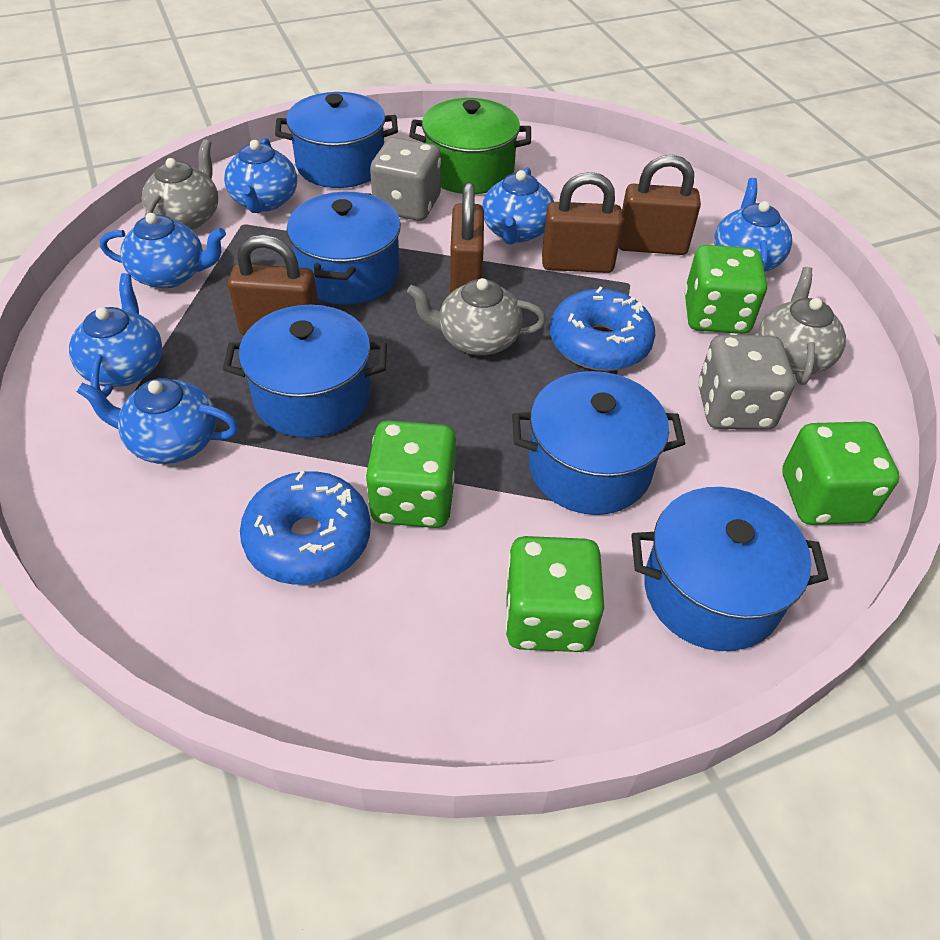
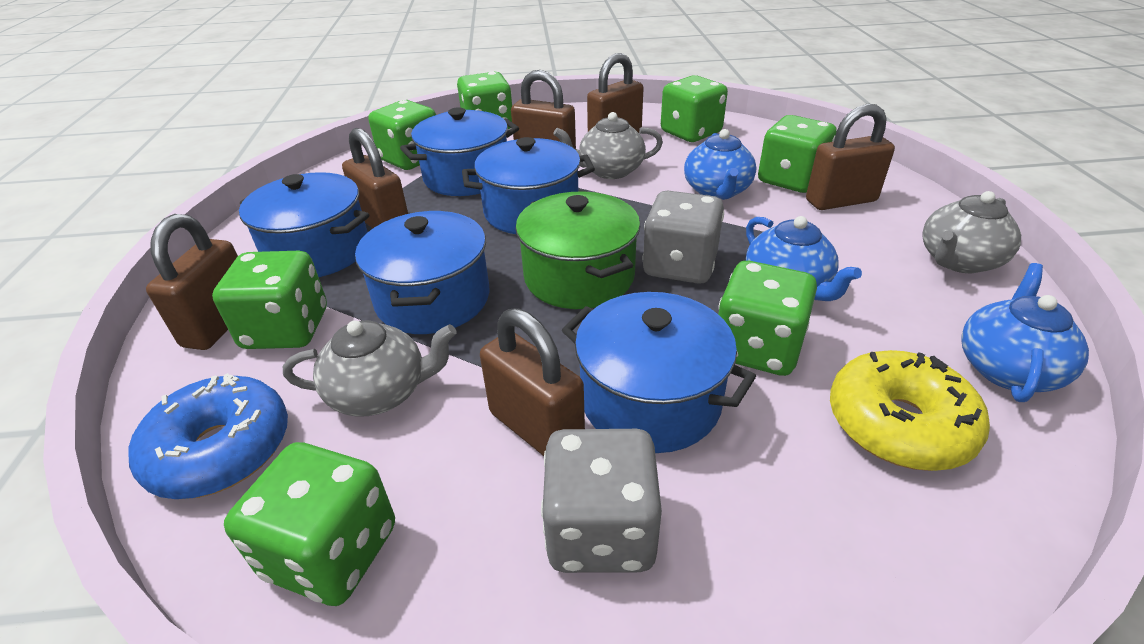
blue donut: 2 -> 1
blue teapot: 6 -> 3
brown padlock: 4 -> 6
green dice: 4 -> 7
yellow donut: 0 -> 1

